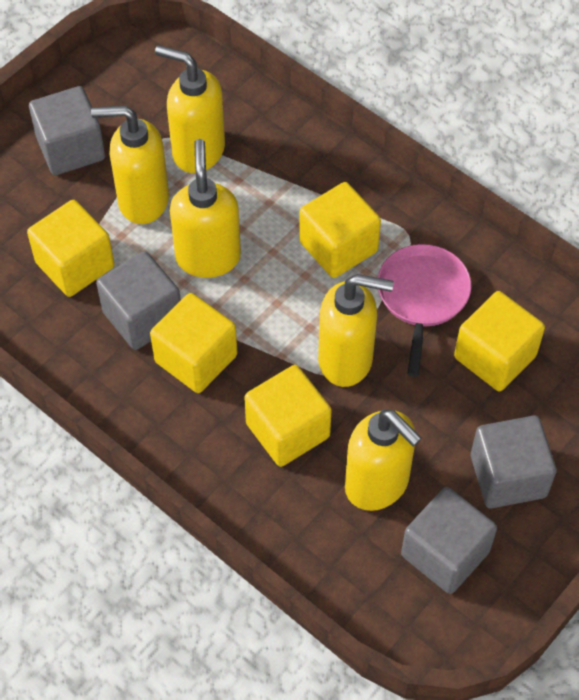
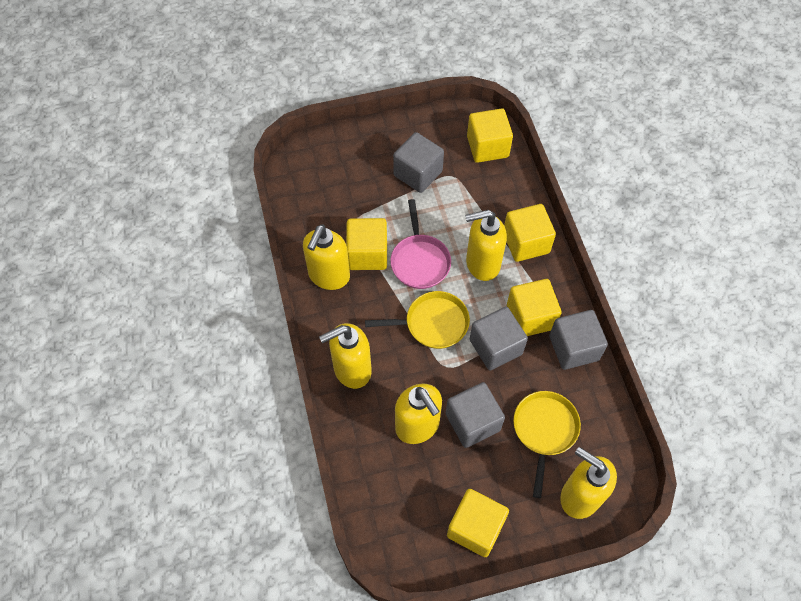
yellow pan: 0 -> 2

